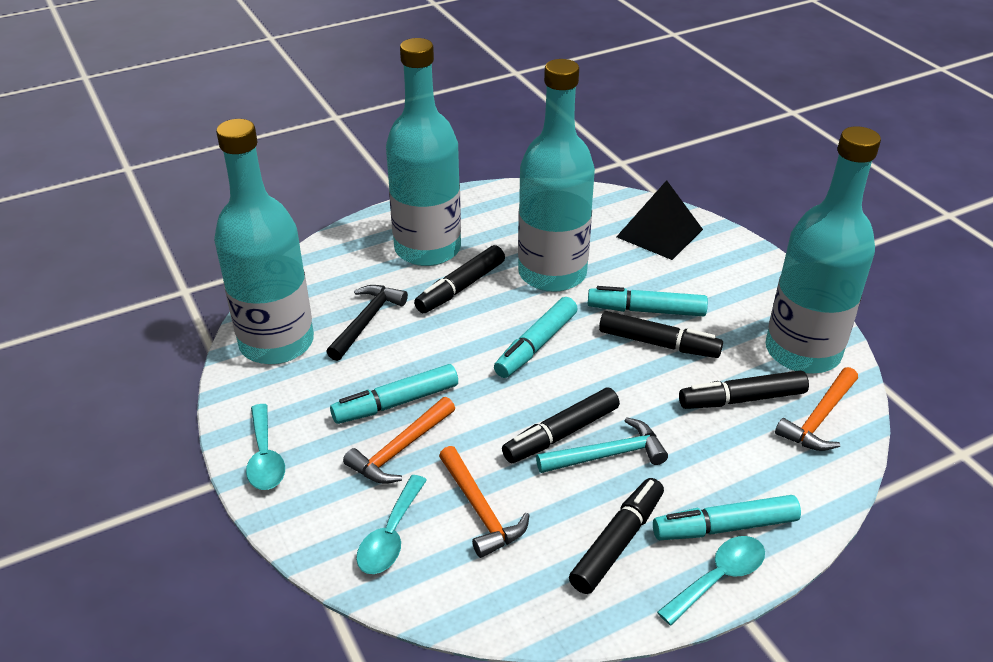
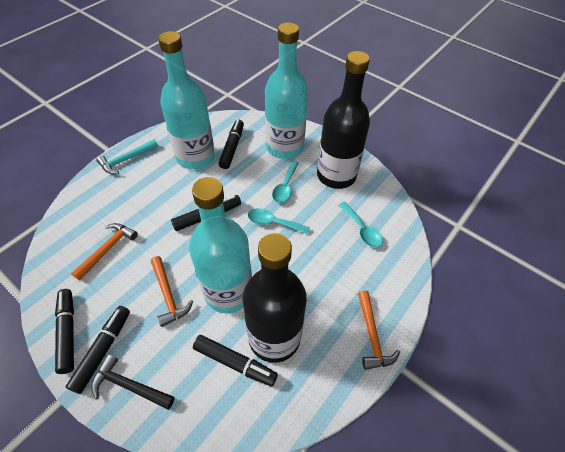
black bottle: 0 -> 2
black pyramid: 1 -> 0
turquoise bottle: 4 -> 3
turquoise marker: 4 -> 0

